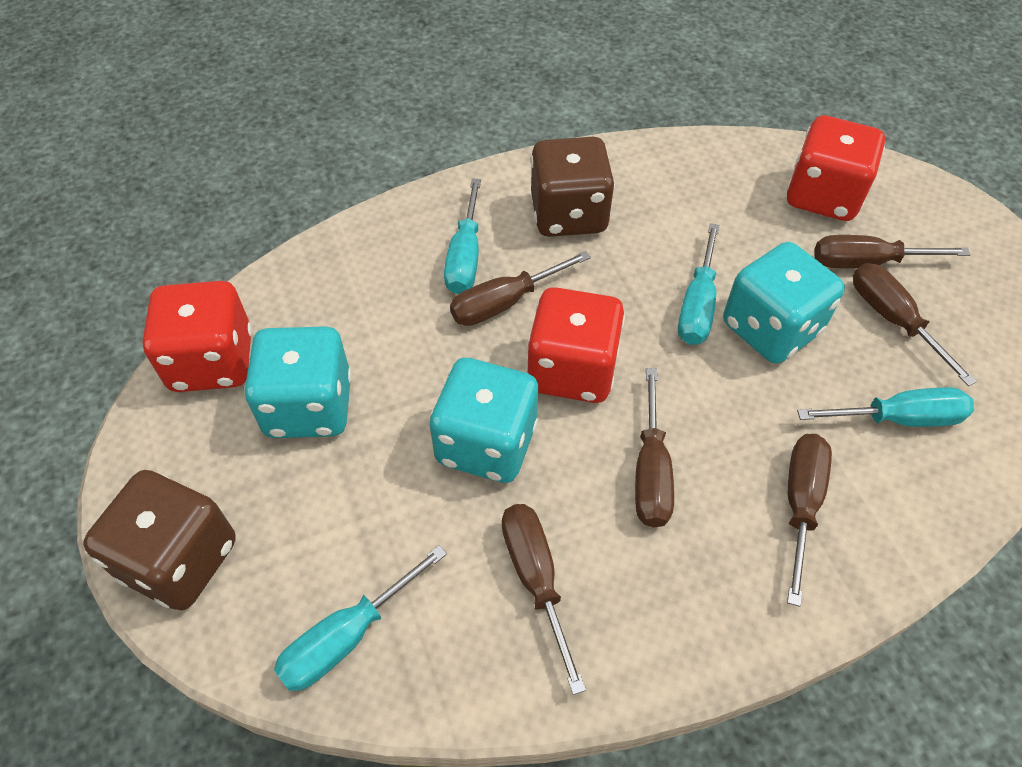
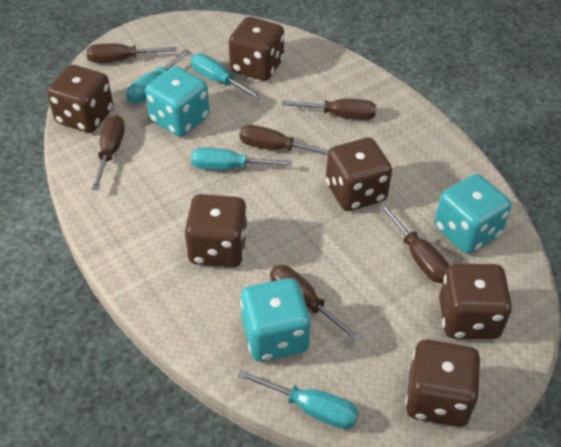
brown dice: 2 -> 6
red dice: 3 -> 0

